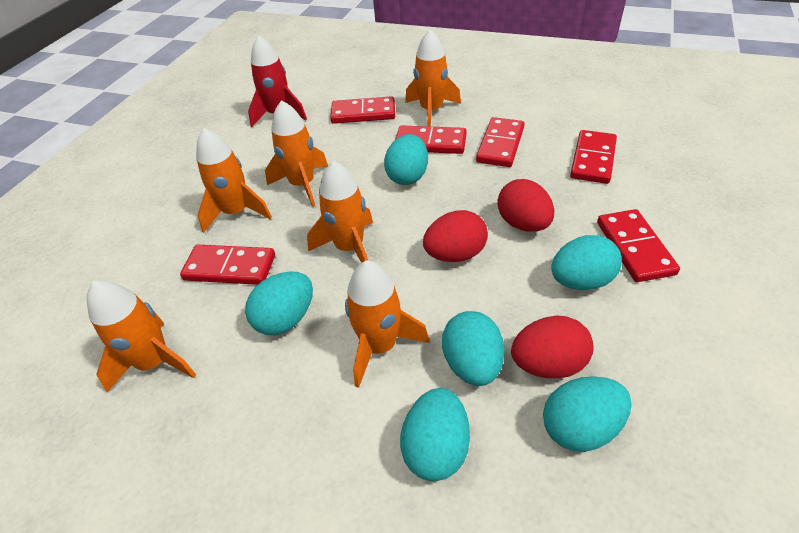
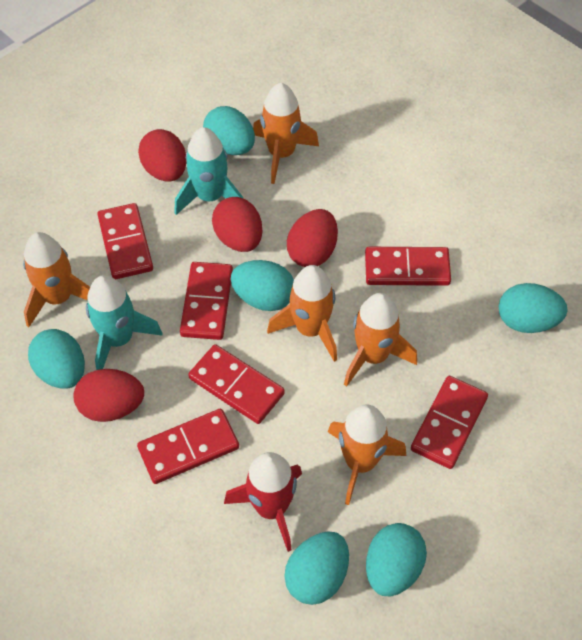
orange rocket: 6 -> 5
red egg: 3 -> 4
turquoise rocket: 0 -> 2

